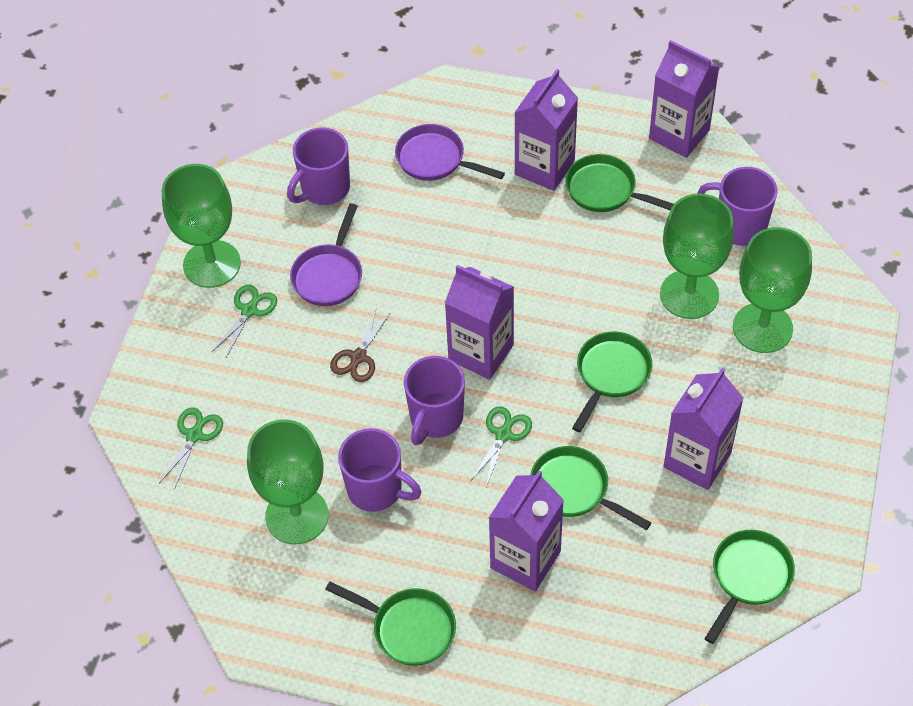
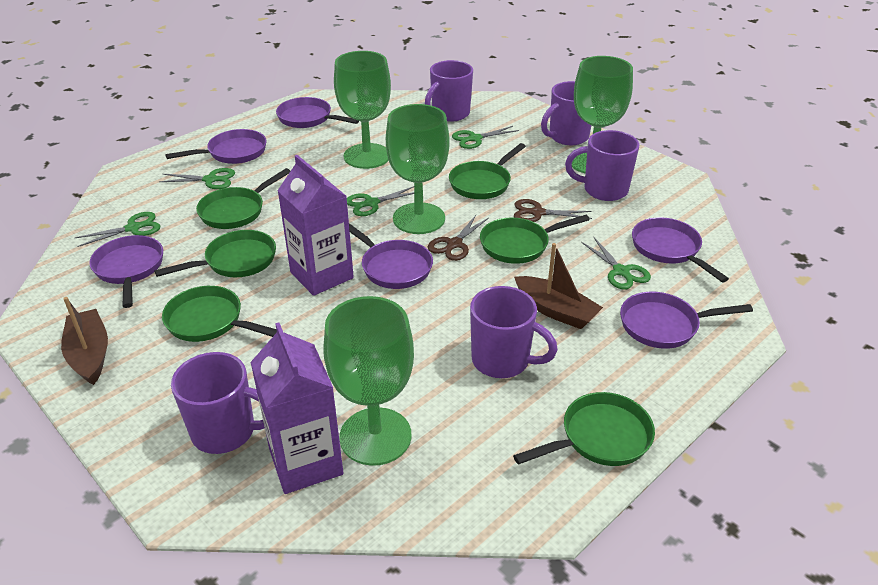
brown boat: 0 -> 2
brown scissors: 1 -> 2
green pan: 5 -> 6
green scissors: 3 -> 5
purple carton: 5 -> 2
purple mug: 4 -> 5
purple pan: 2 -> 6

